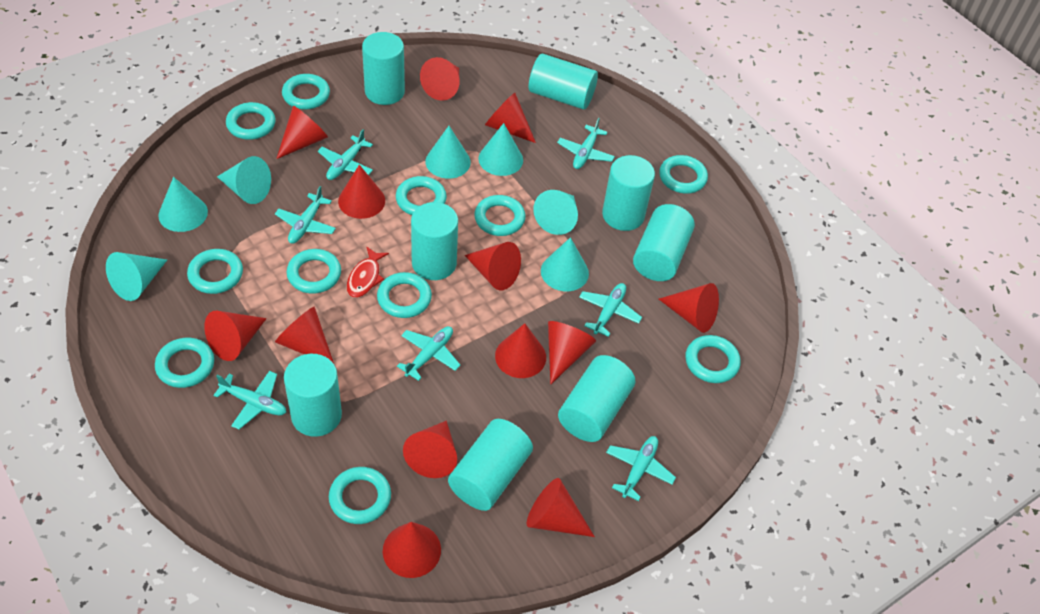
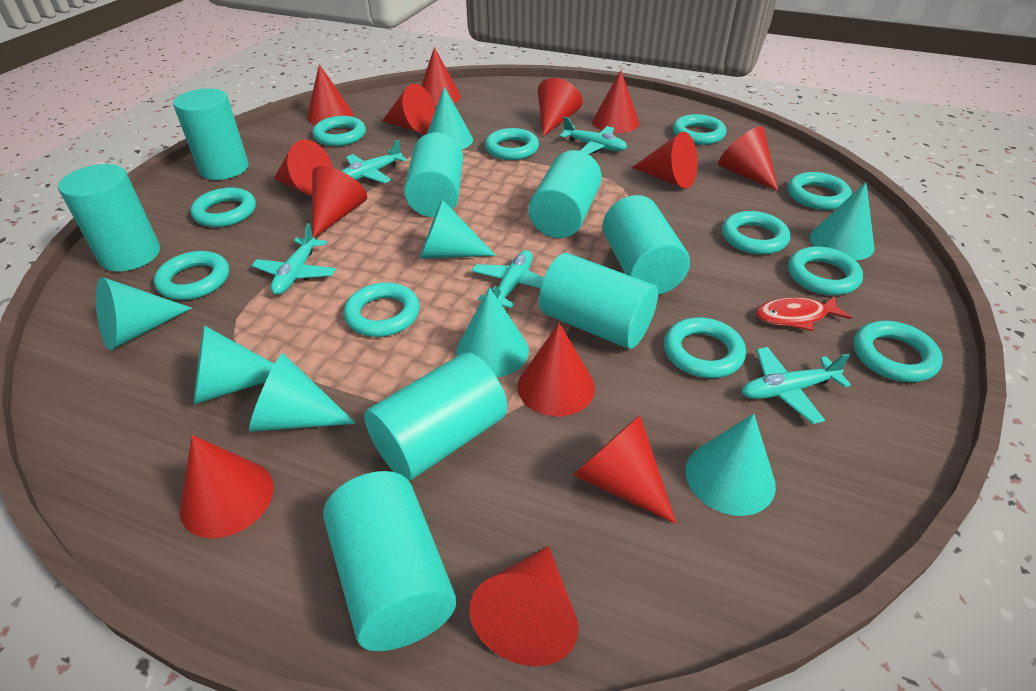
turquoise cone: 7 -> 8
turquoise plane: 7 -> 5

